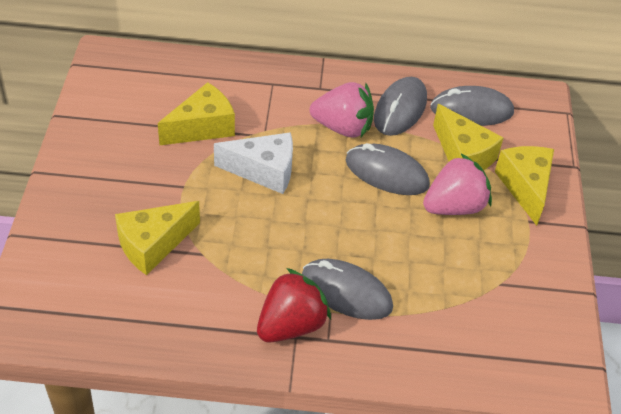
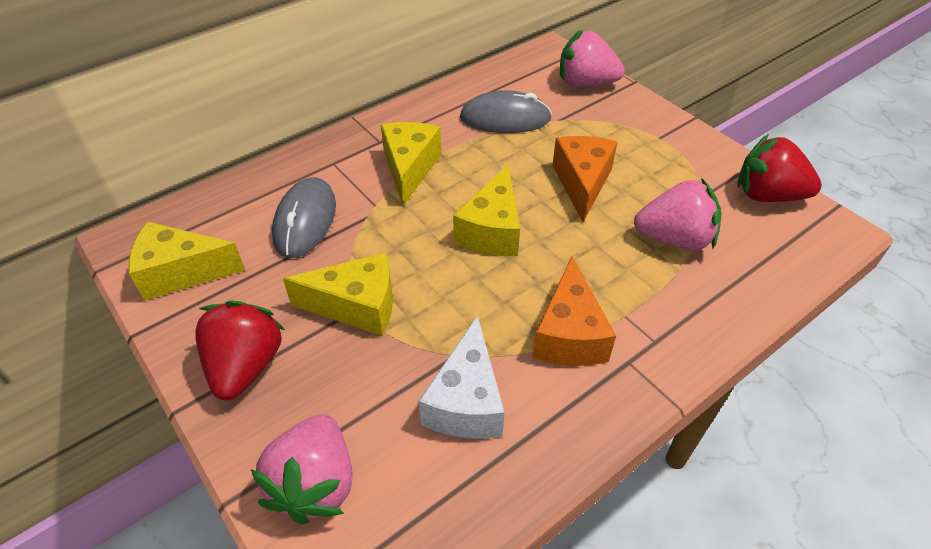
grey mouse: 4 -> 2
orange cheese: 0 -> 2
pink strawberry: 2 -> 3
red strawberry: 1 -> 2

